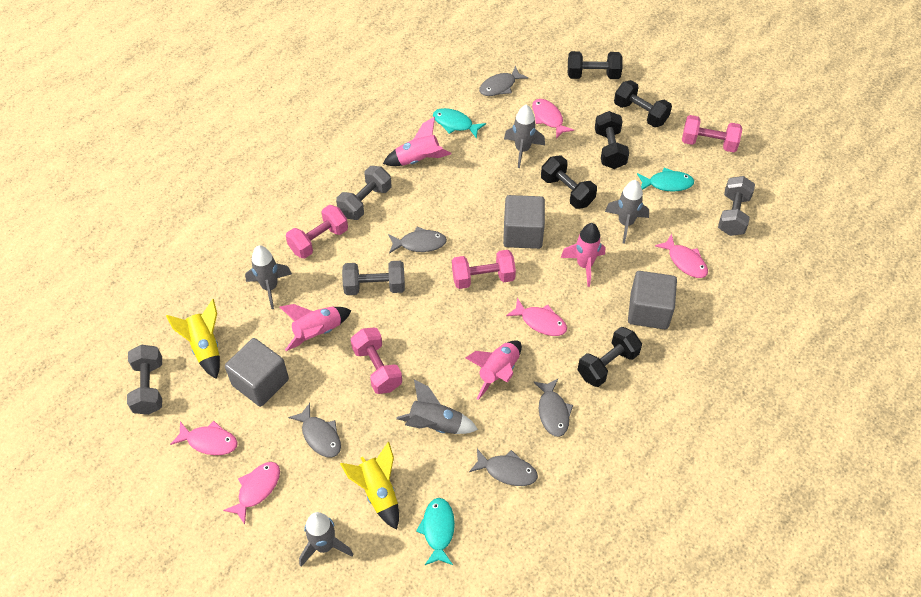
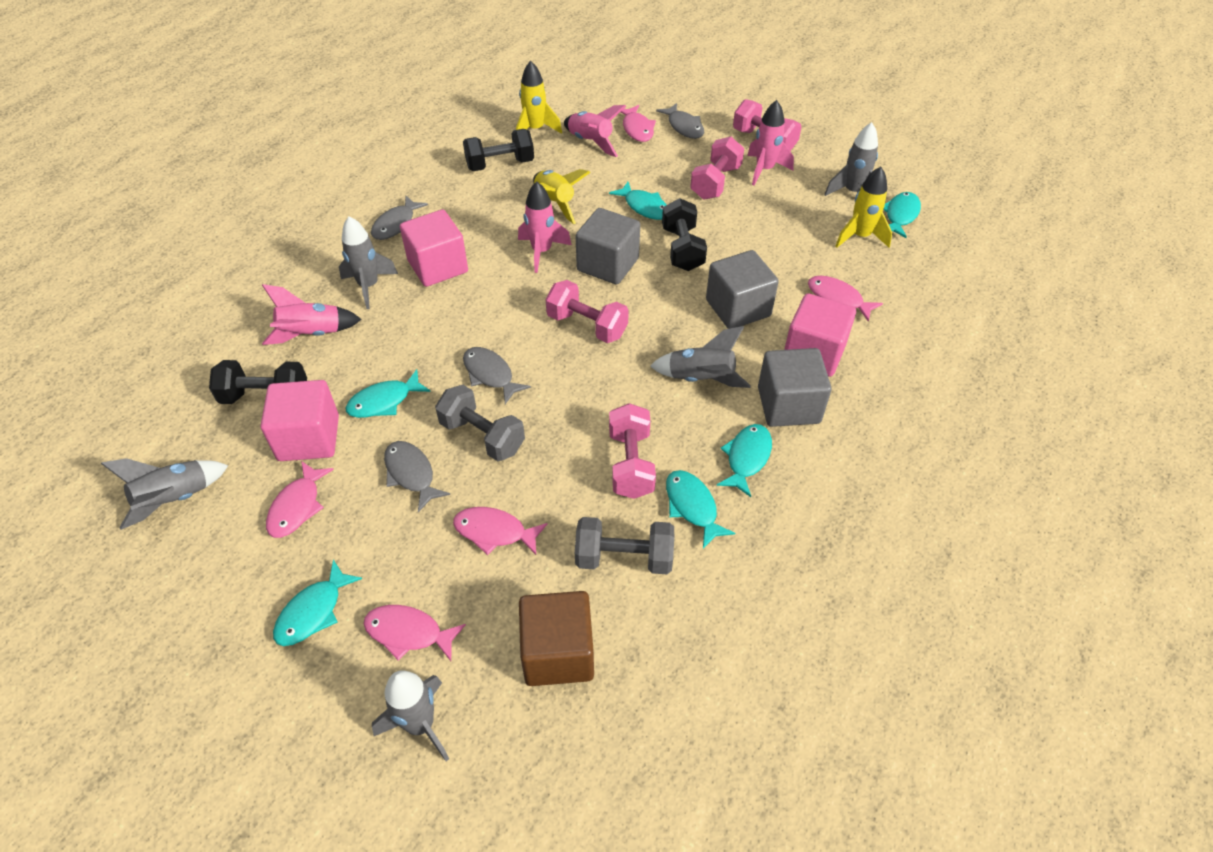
black dumbbell: 5 -> 3
brown cube: 0 -> 1
grey dumbbell: 4 -> 2
grey fish: 5 -> 4
pink cube: 0 -> 3
turquoise fish: 3 -> 6
yellow rocket: 2 -> 3

